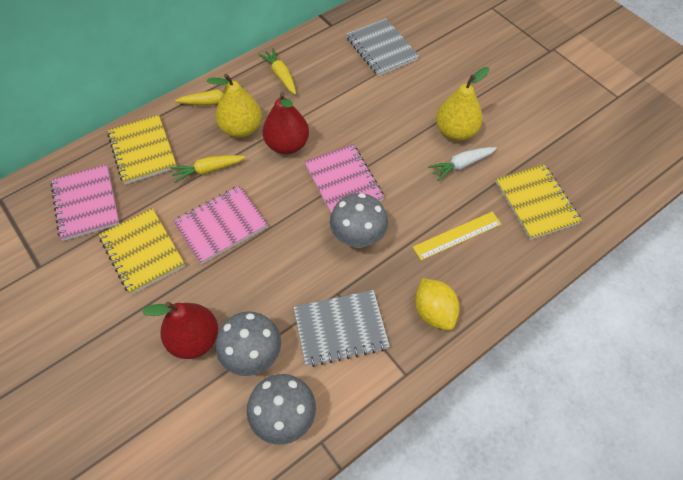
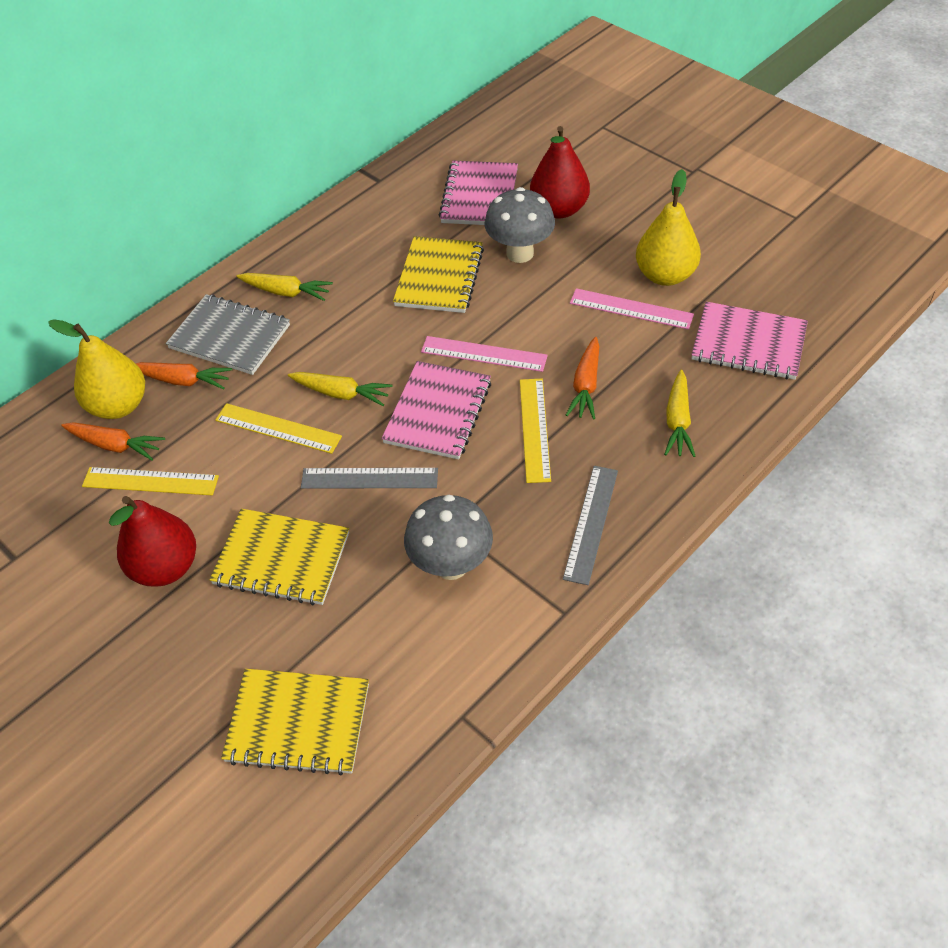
grey mushroom: 3 -> 2
grey notebook: 2 -> 1
grey ruler: 0 -> 2
orange carrot: 0 -> 3
pink ruler: 0 -> 2
white carrot: 1 -> 0
yellow lemon: 1 -> 0
yellow ruler: 1 -> 3

